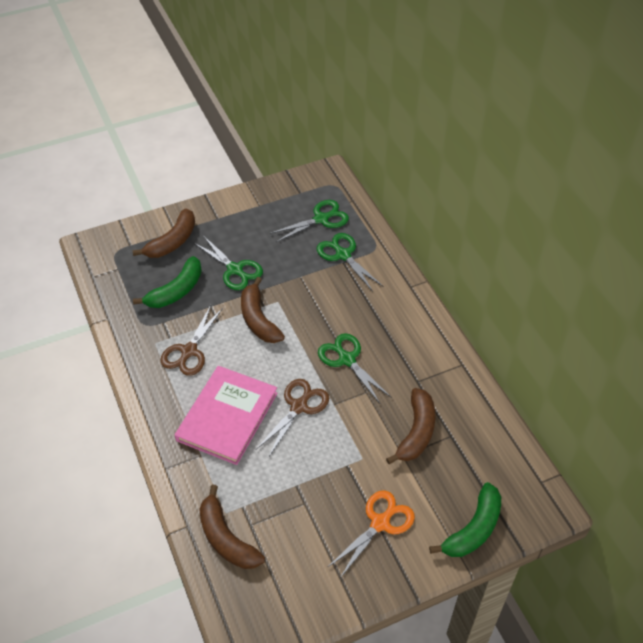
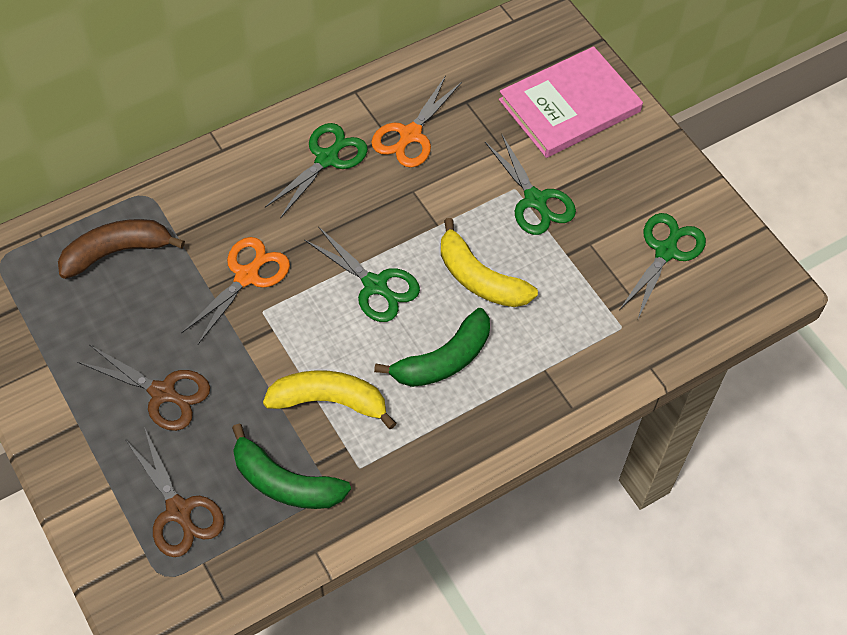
brown banana: 4 -> 1
orange scissors: 1 -> 2
yellow banana: 0 -> 2

